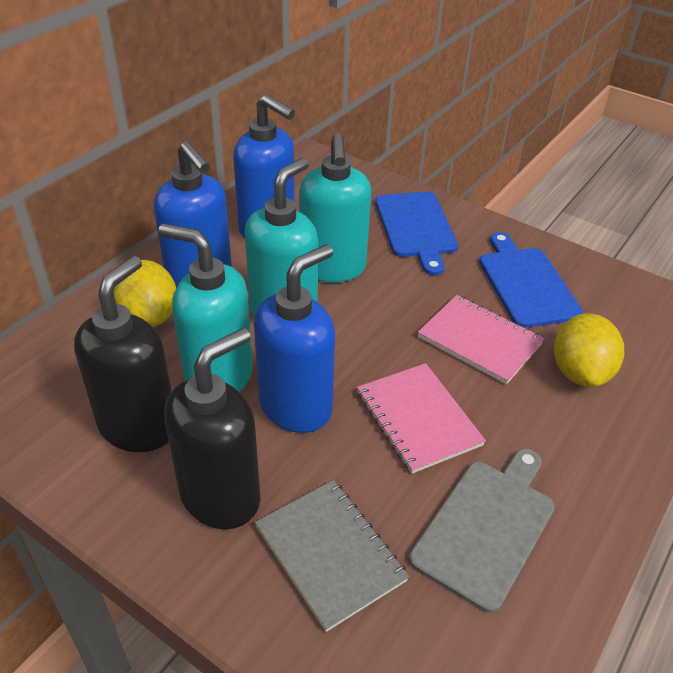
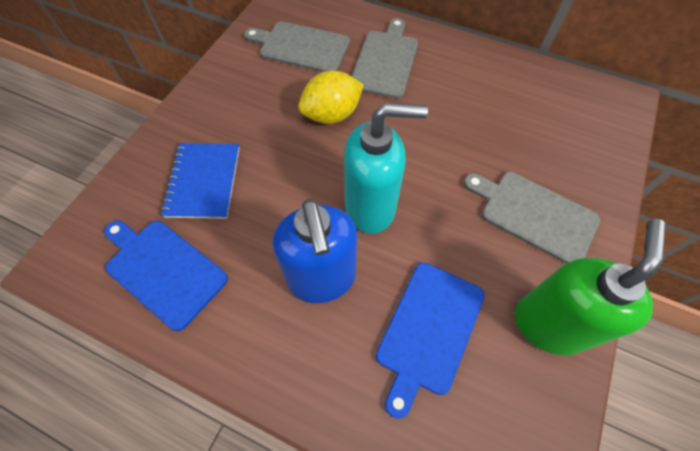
black soap dispenser: 2 -> 0
blue notebook: 0 -> 1
blue soap dispenser: 3 -> 1
green soap dispenser: 0 -> 1
grey cutting board: 1 -> 3
grey notebook: 1 -> 0
pink notebook: 2 -> 0
turquoise soap dispenser: 3 -> 1
yellow lemon: 2 -> 1

